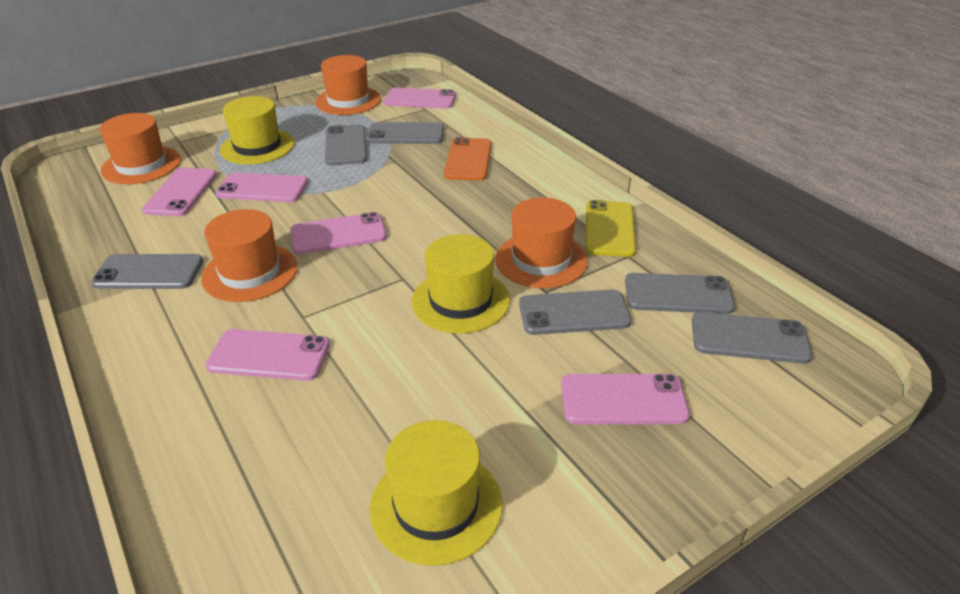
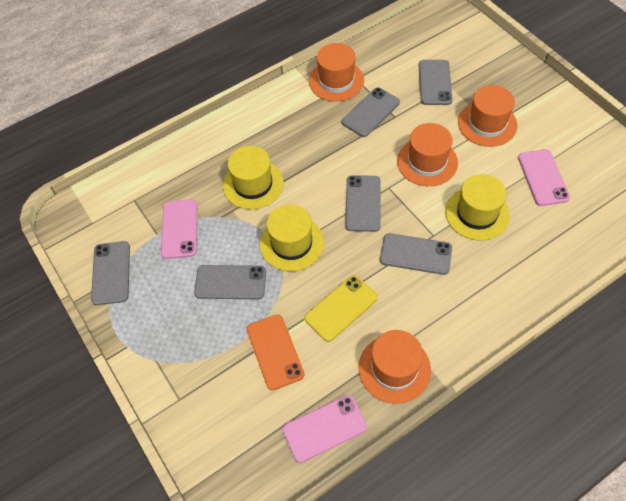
pink phone: 6 -> 3

